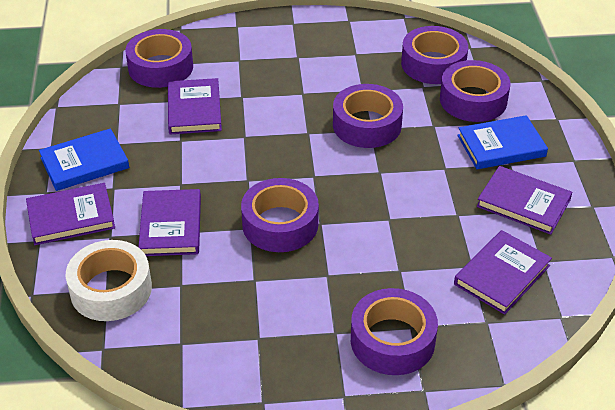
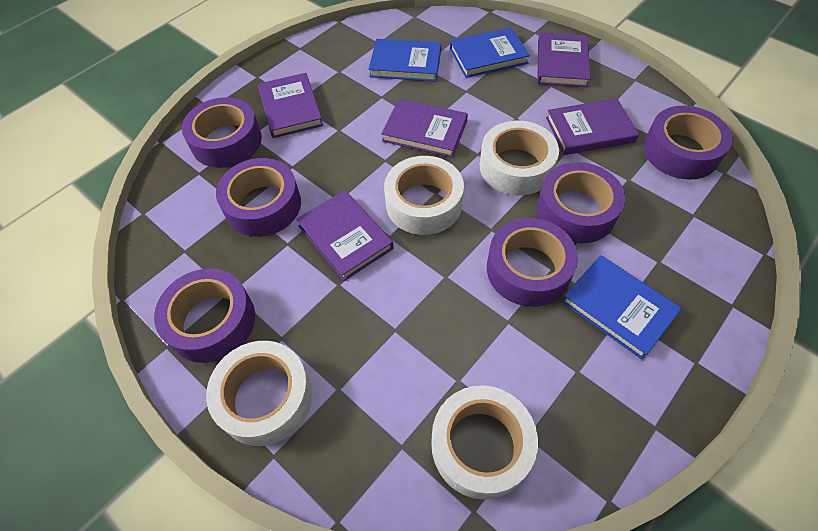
blue book: 2 -> 3
white tape: 1 -> 4

